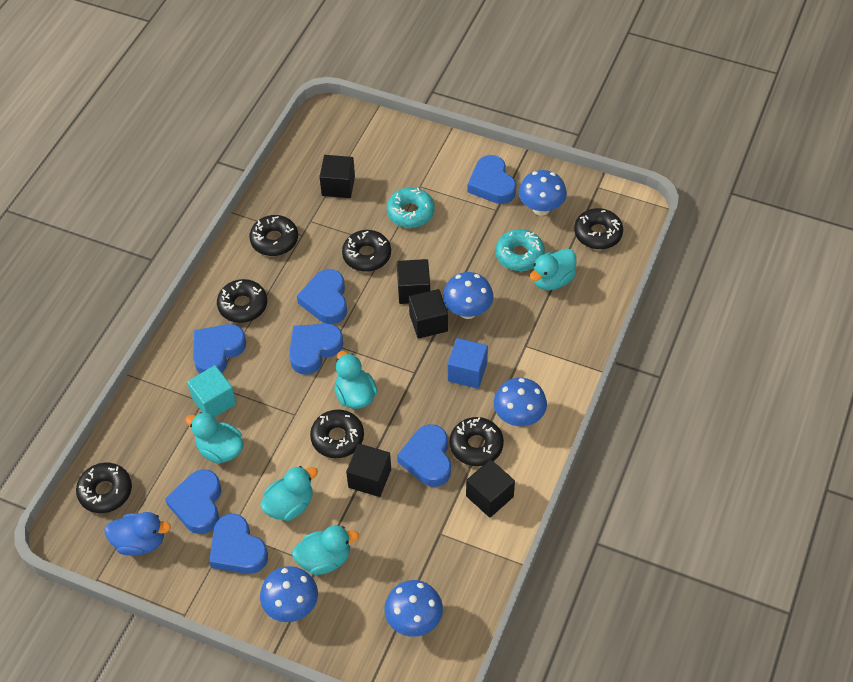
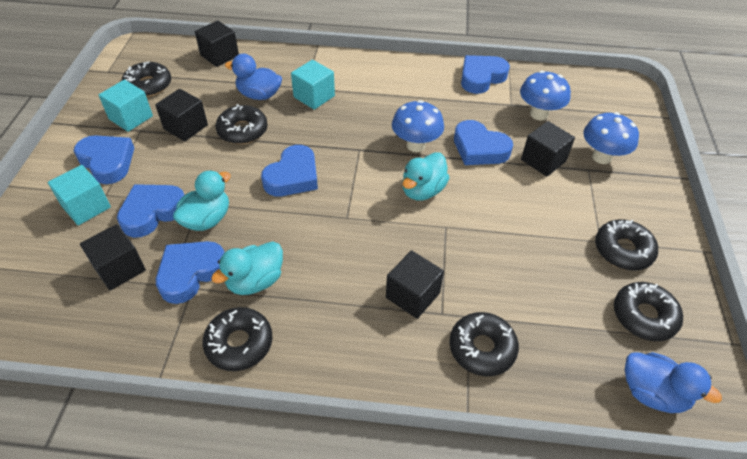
black donut: 7 -> 6
blue cube: 1 -> 0
blue duck: 1 -> 2
blue heart: 7 -> 6
blue mushroom: 5 -> 3
turquoise cube: 1 -> 3
turquoise donut: 2 -> 0
turquoise duck: 5 -> 3

